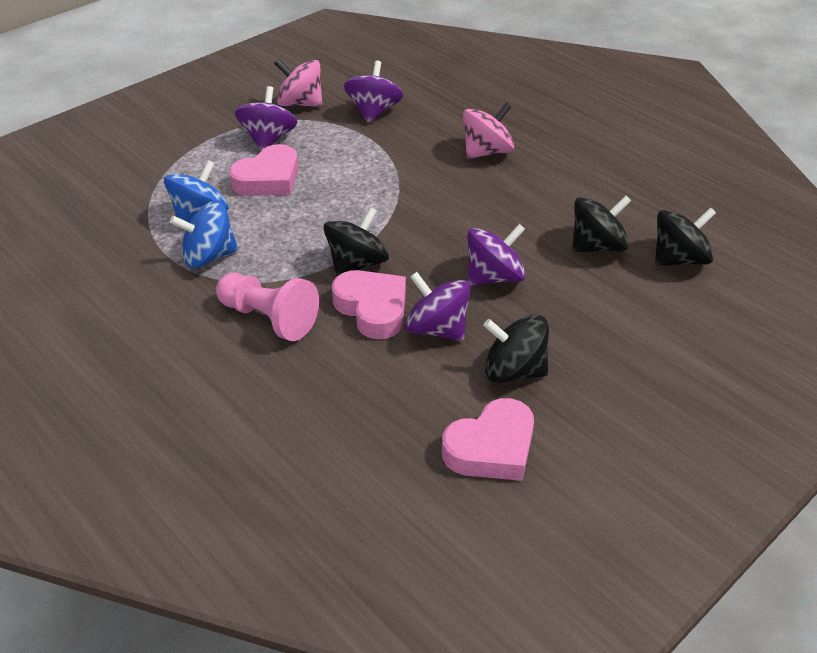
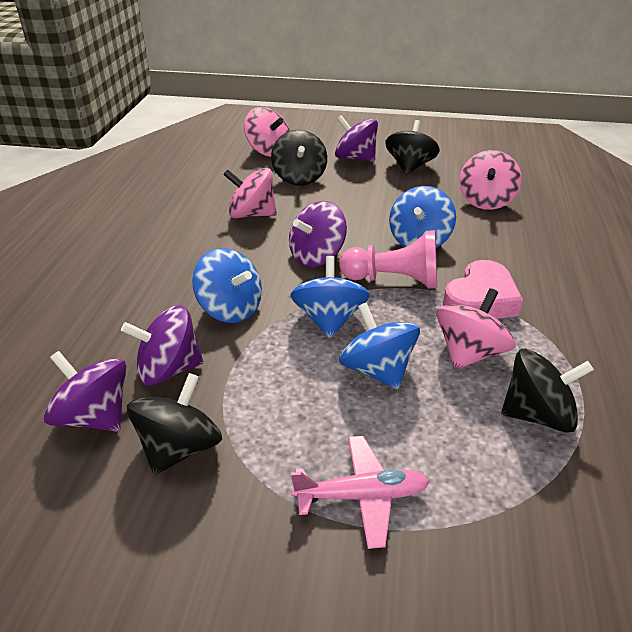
blue spinning top: 2 -> 4
pink heart: 3 -> 1
pink plane: 0 -> 1
pink spinning top: 2 -> 4

